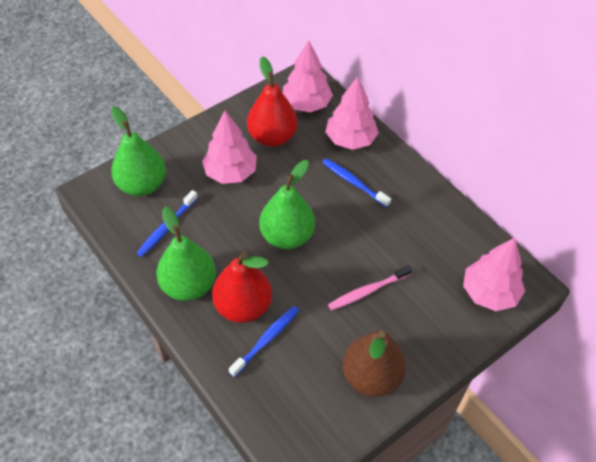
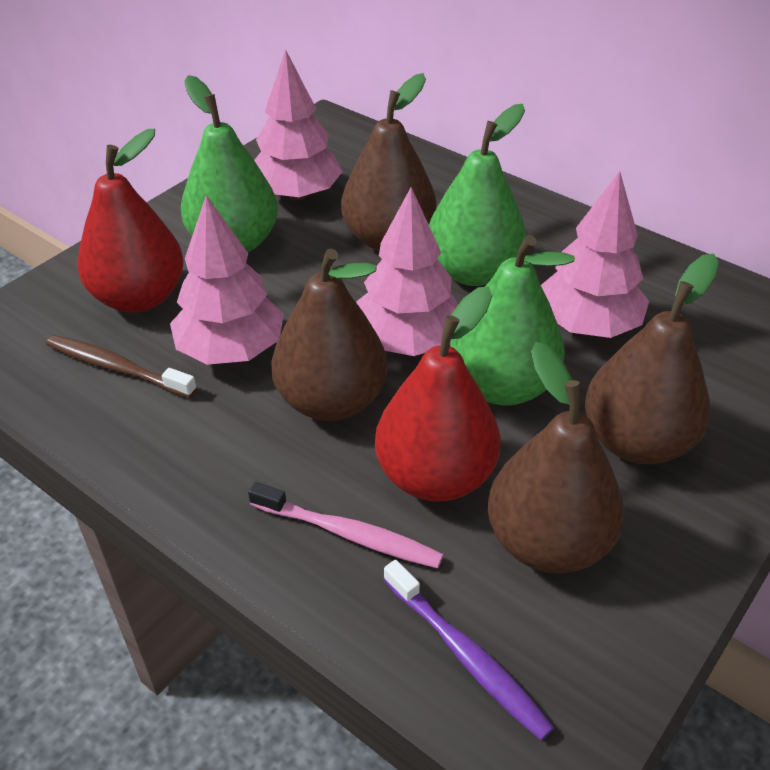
blue toothbrush: 3 -> 0
brown pear: 1 -> 4
brown toothbrush: 0 -> 1
purple toothbrush: 0 -> 1

